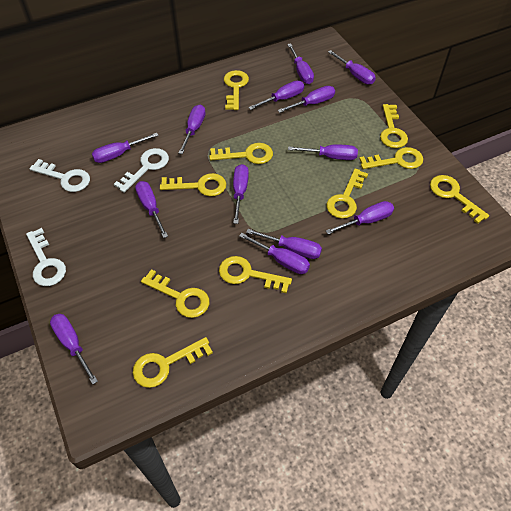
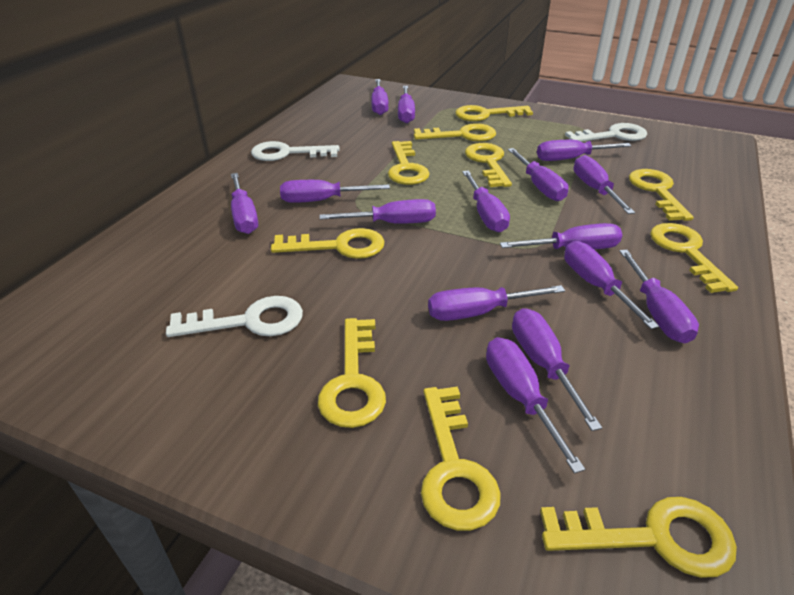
purple screwdriver: 13 -> 15

